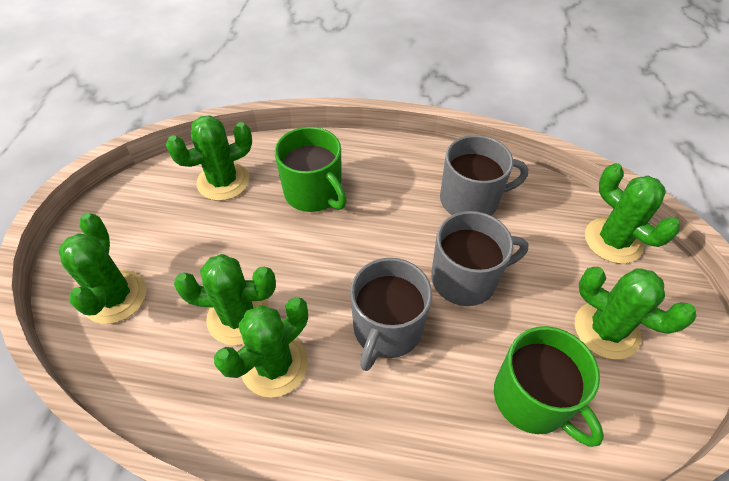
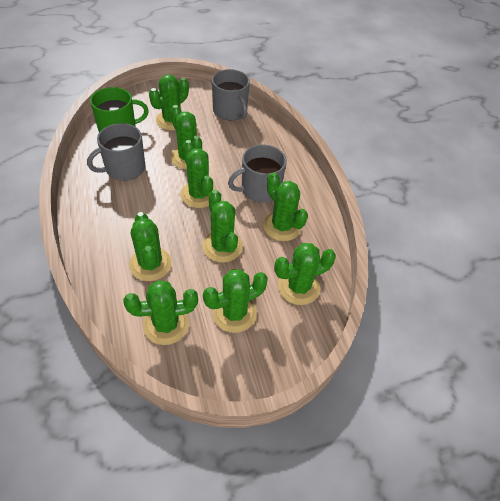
green cactus: 6 -> 9
green mug: 2 -> 1

